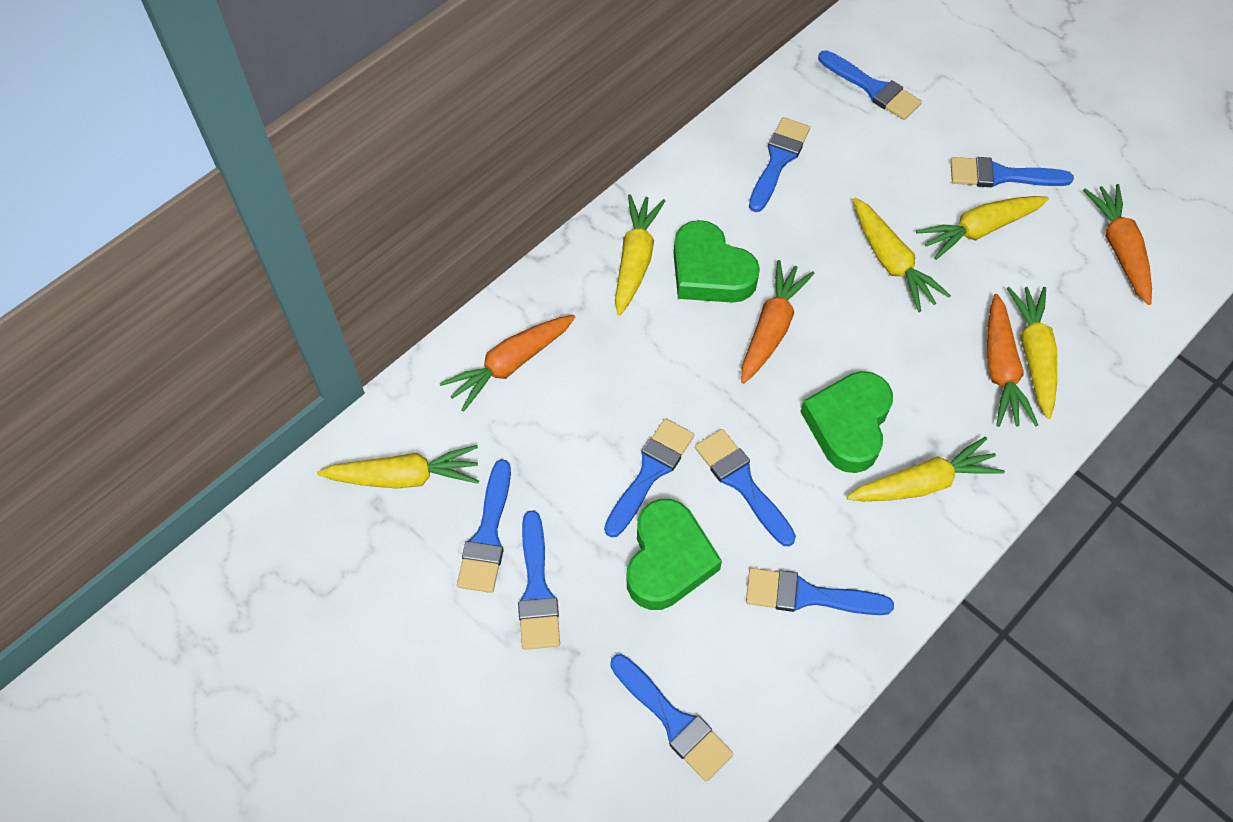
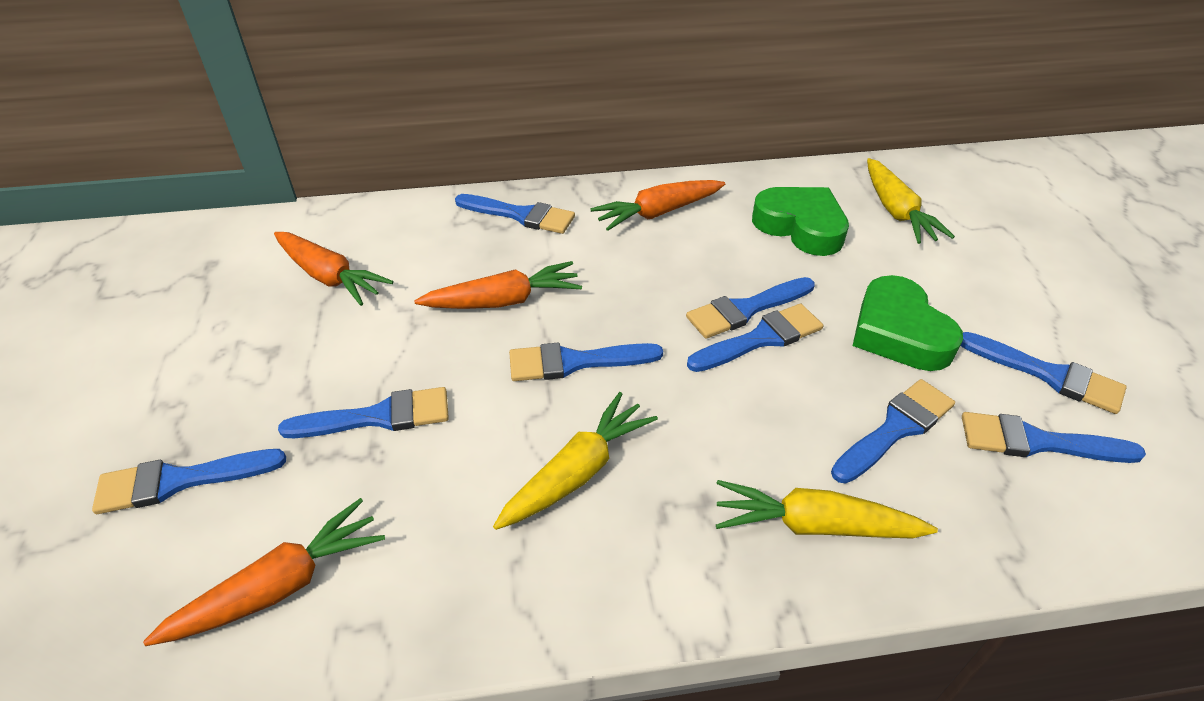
green heart: 3 -> 2
yellow carrot: 6 -> 3

